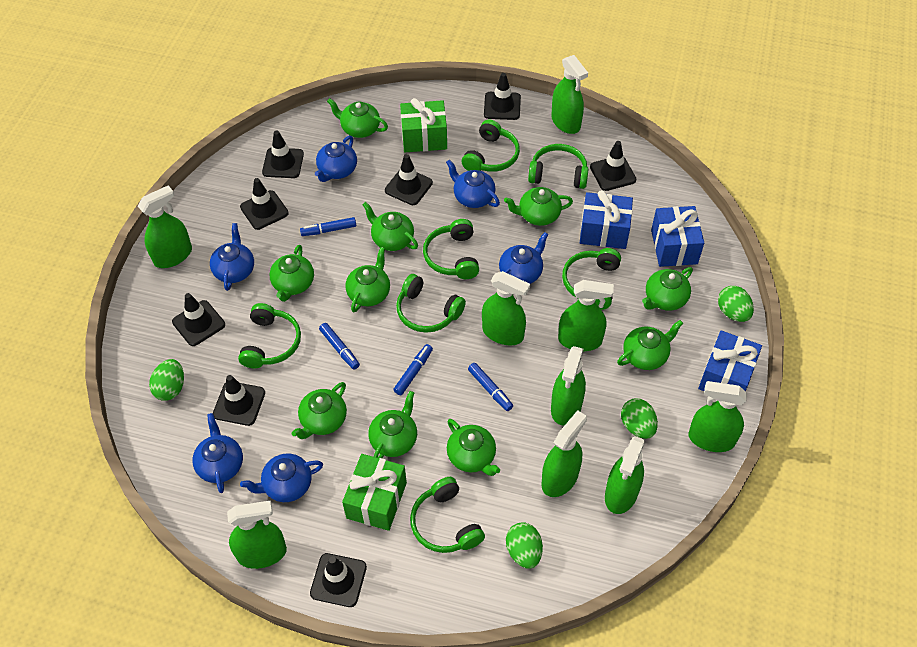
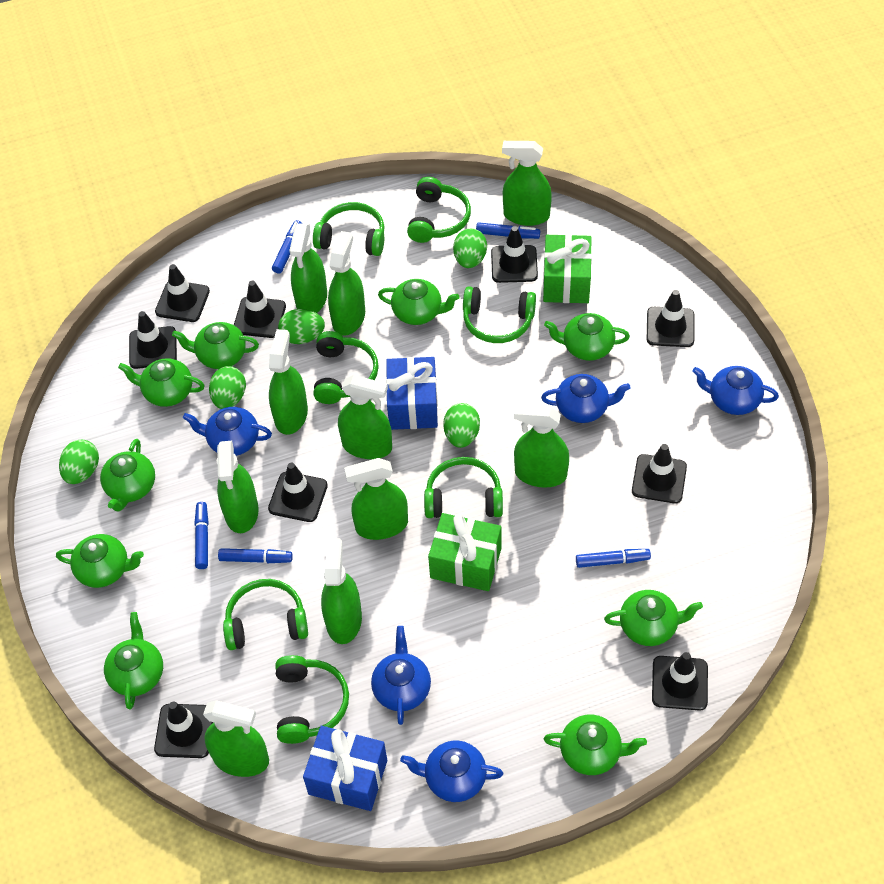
black traffic cone: 8 -> 9
blue gift: 3 -> 2
blue marker: 4 -> 5
blue teapot: 6 -> 5
green egg: 4 -> 5
green spray bottle: 9 -> 10
green teapot: 10 -> 9

